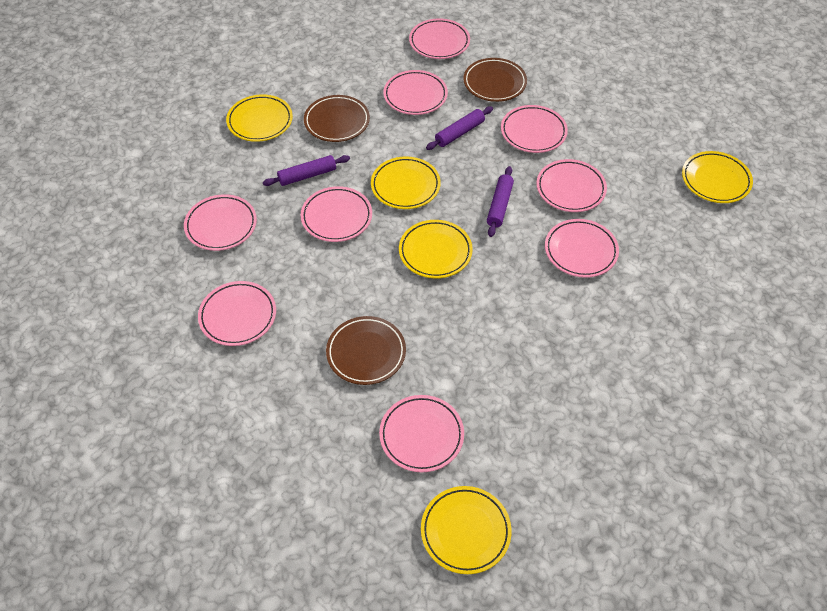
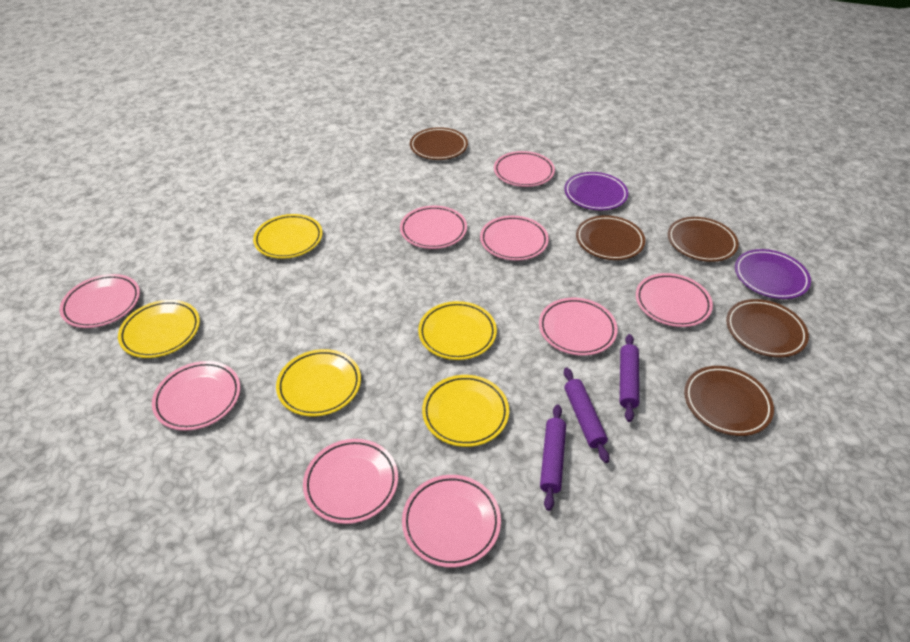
brown plate: 3 -> 5
purple plate: 0 -> 2

